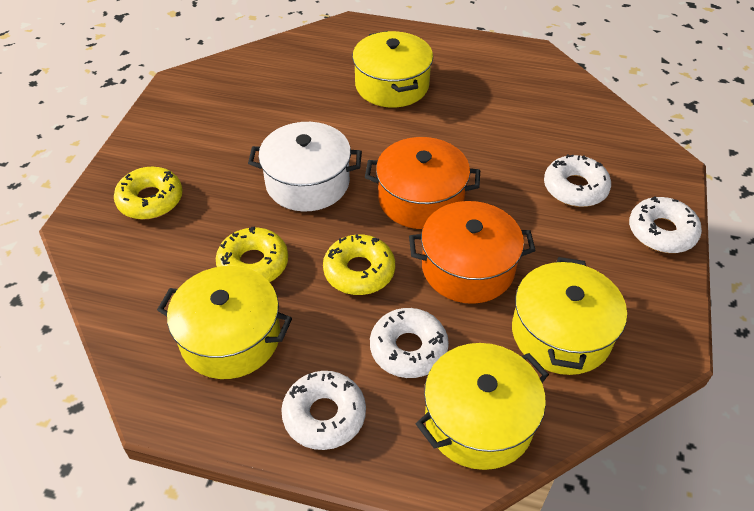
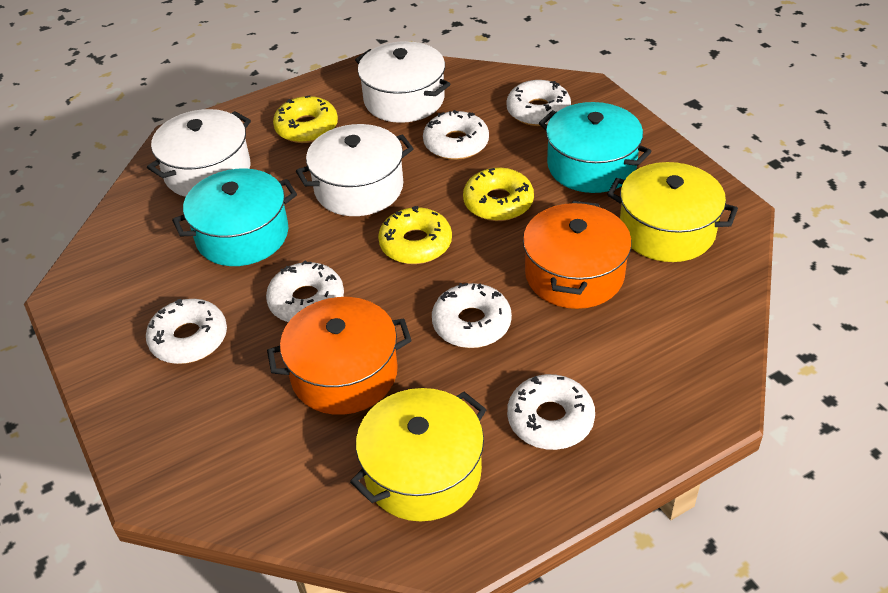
turquoise pot: 0 -> 2
white donut: 4 -> 6
white pot: 1 -> 3
yellow pot: 4 -> 2

